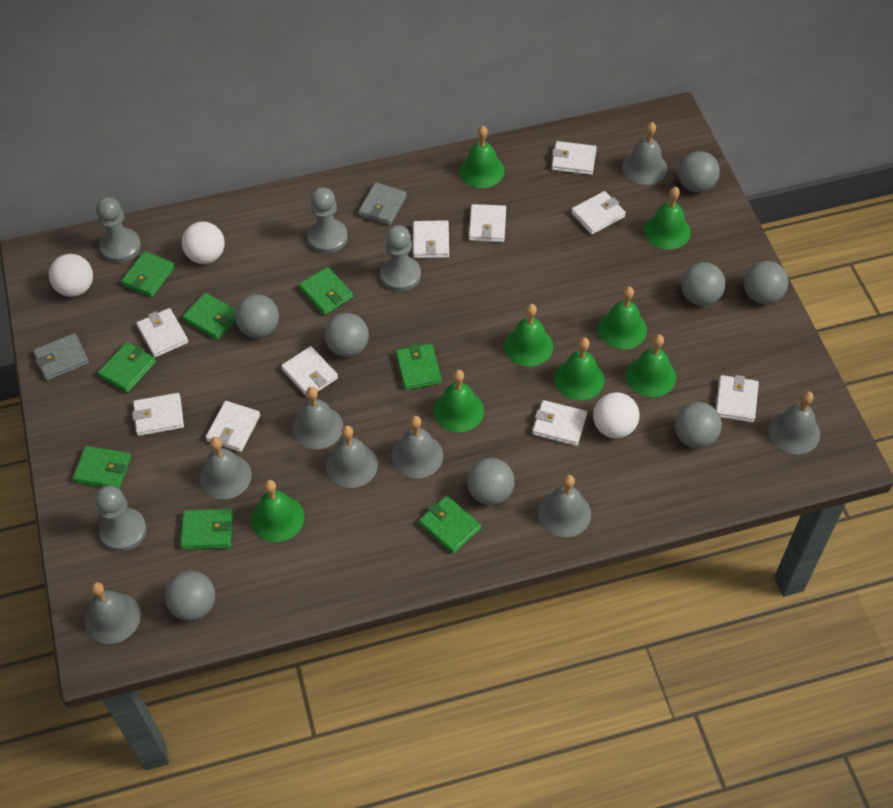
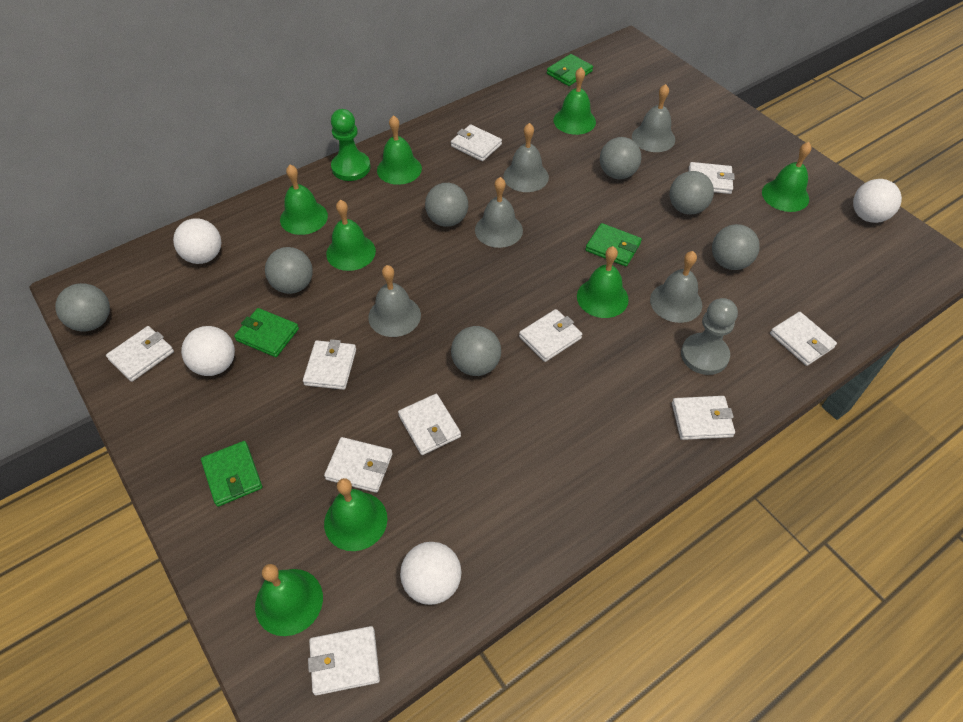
green pawn: 0 -> 1
green wallet: 8 -> 4
grey ball: 8 -> 7
grey bell: 8 -> 5
grey pawn: 4 -> 1
grey wallet: 2 -> 0
white ball: 3 -> 4

